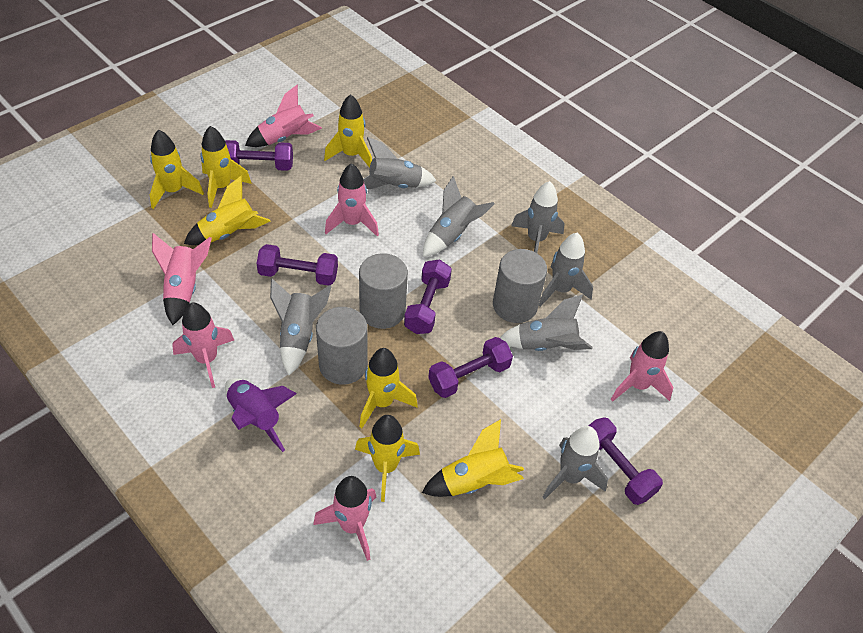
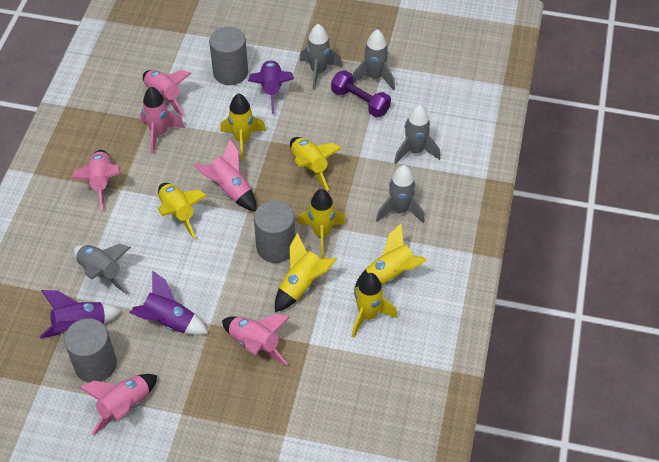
grey rocket: 7 -> 5
purple dumbbell: 5 -> 1
purple rocket: 1 -> 3

